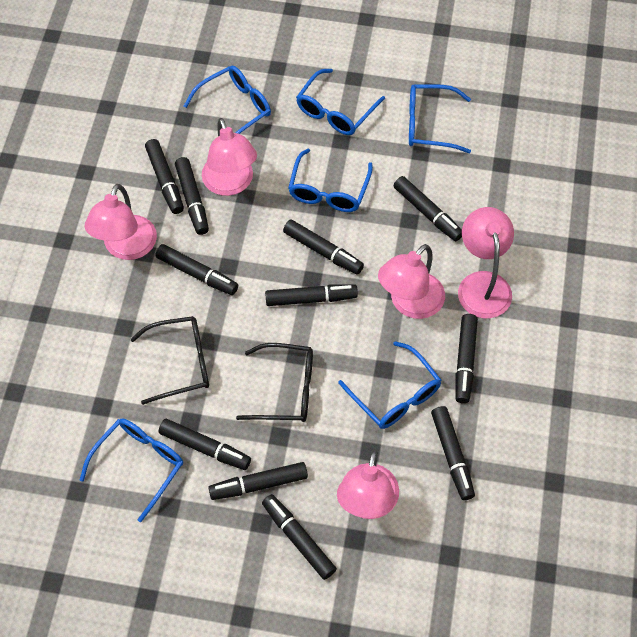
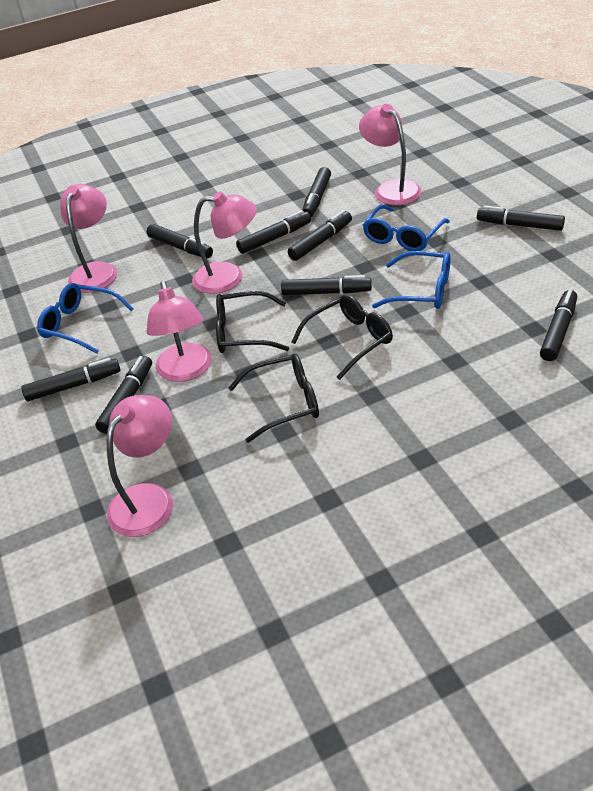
black glasses: 2 -> 3
black marker: 11 -> 9
blue glasses: 6 -> 3

